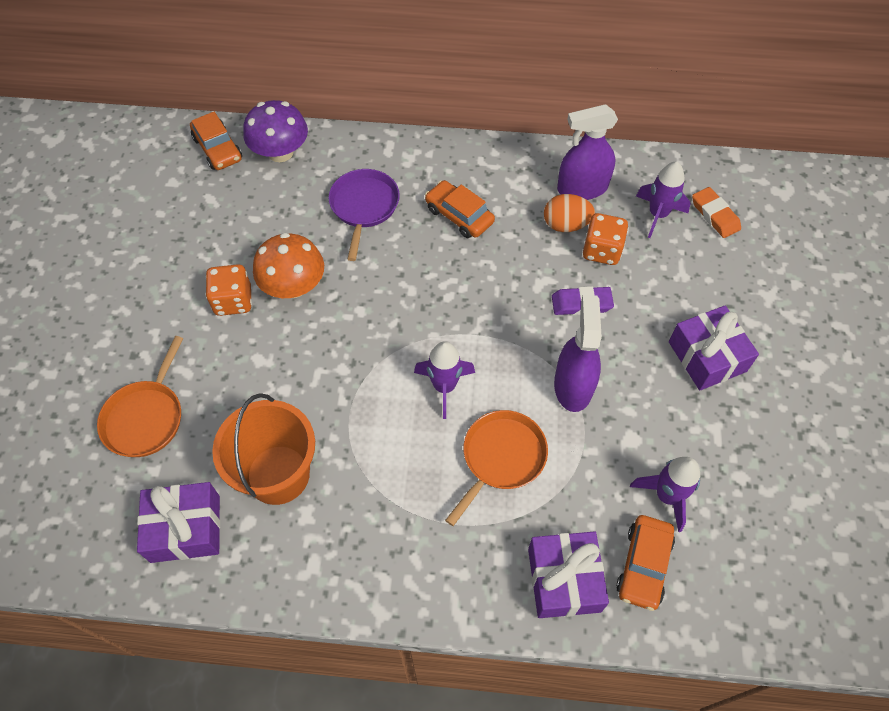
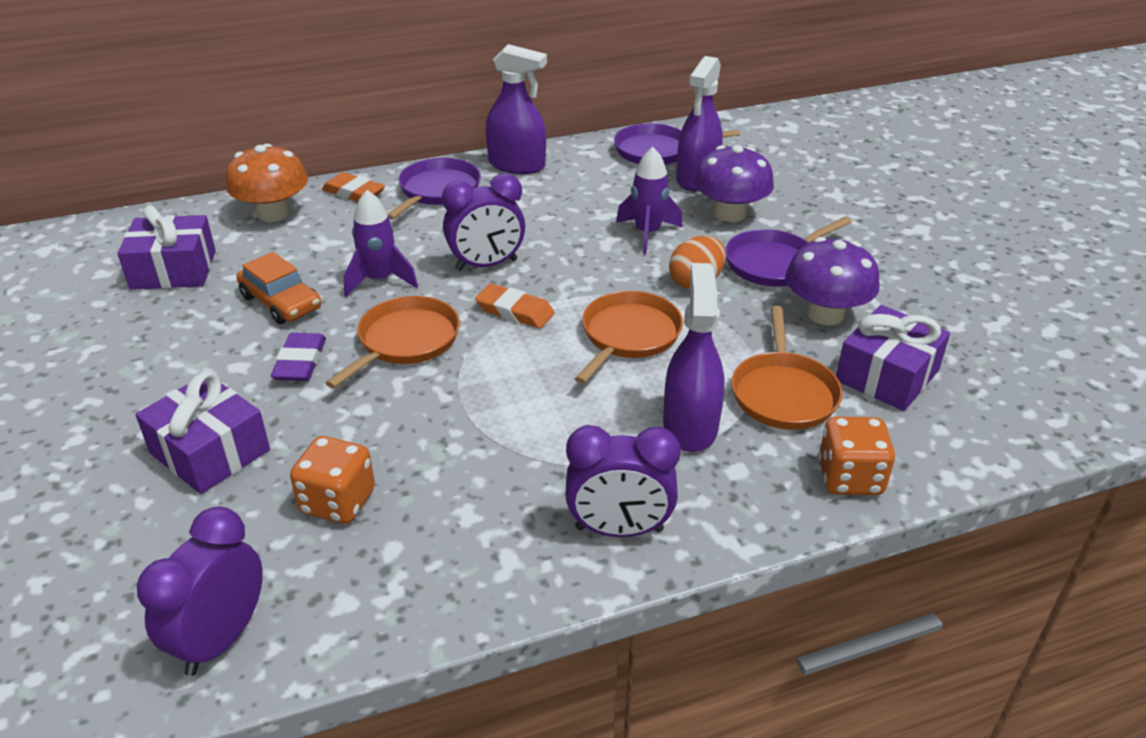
orange bucket: 1 -> 0
orange car: 3 -> 1
orange eraser: 1 -> 2
orange pan: 2 -> 3
purple clock: 0 -> 3
purple mushroom: 1 -> 2
purple pan: 1 -> 3
purple rocket: 3 -> 2
purple spray bottle: 2 -> 3

